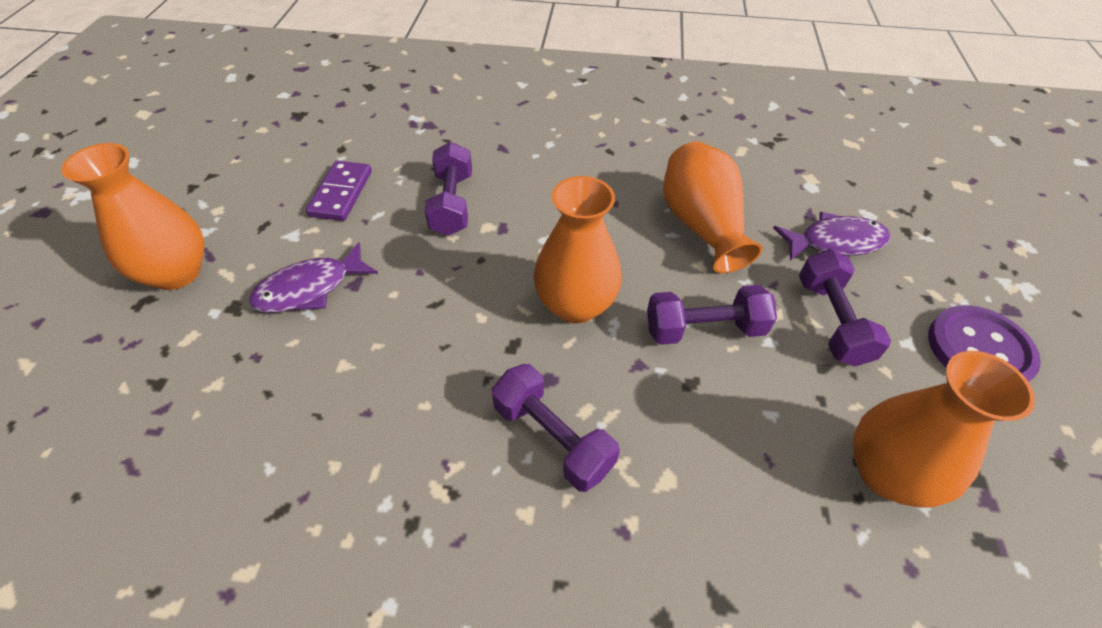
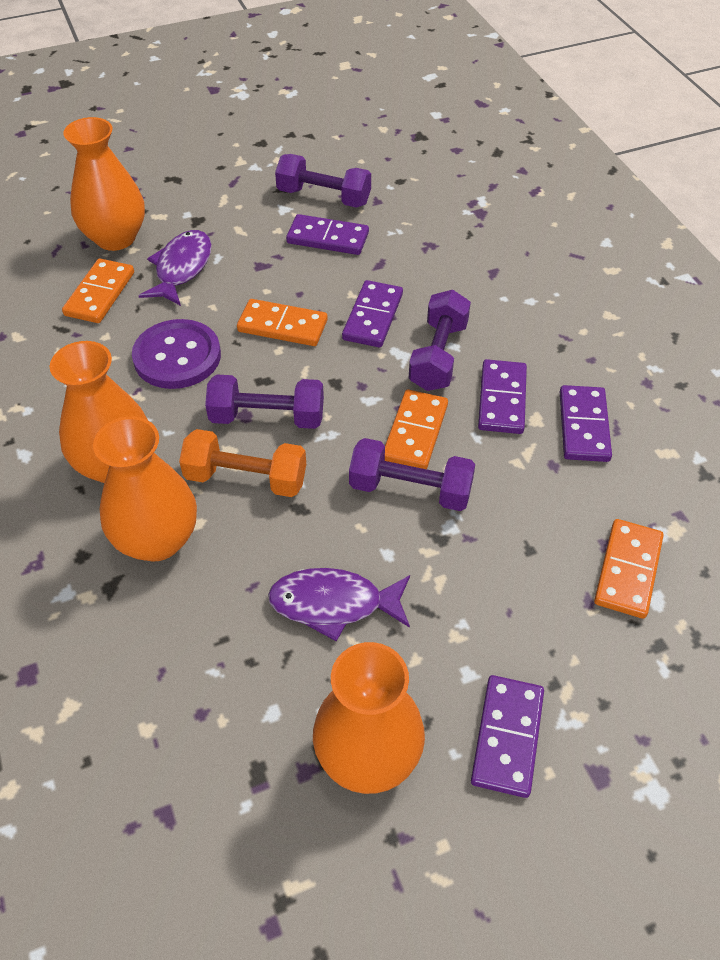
orange domino: 0 -> 4
orange dumbbell: 0 -> 1
purple domino: 1 -> 5

